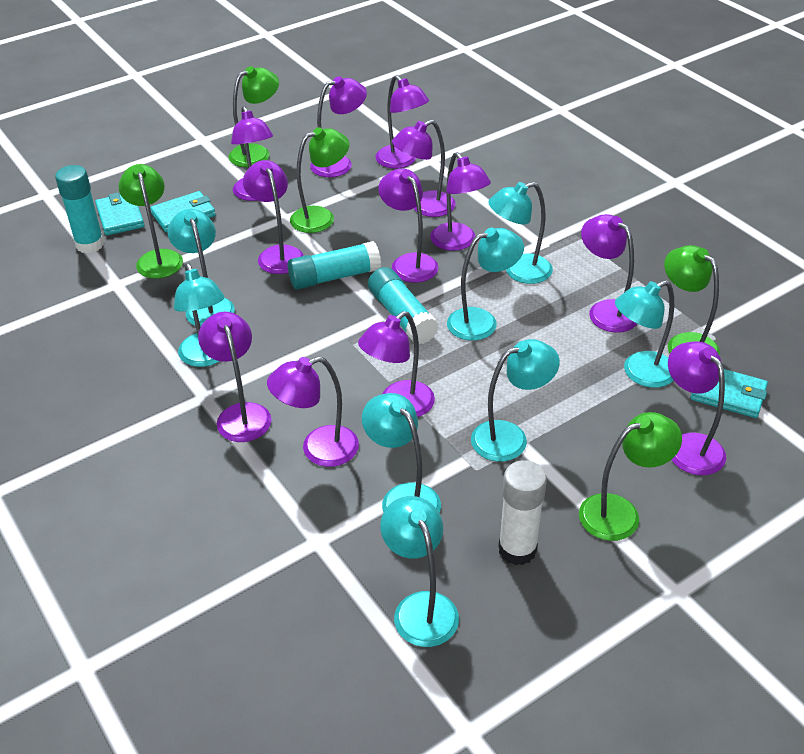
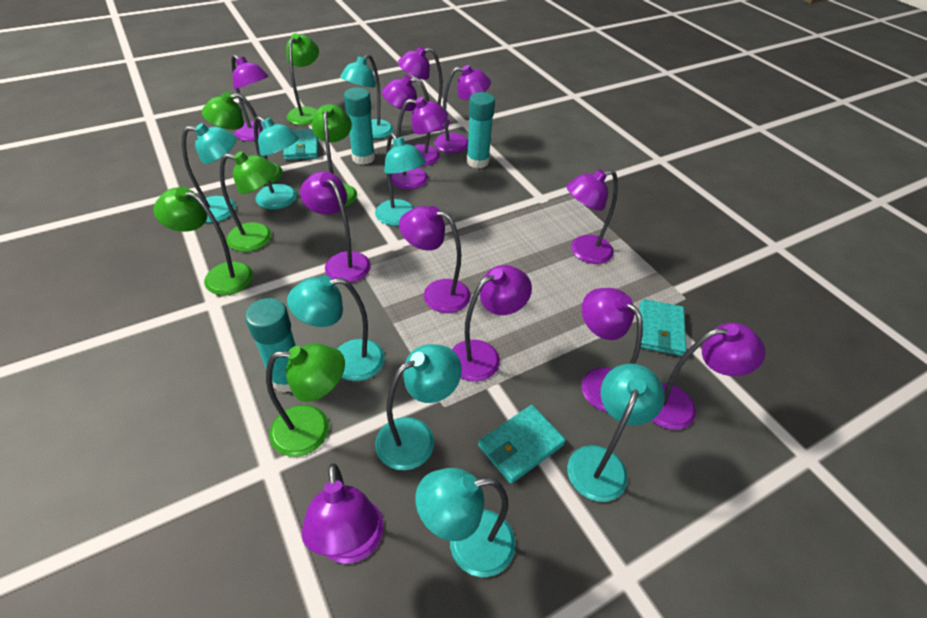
green lamp: 5 -> 6
white glue stick: 1 -> 0

